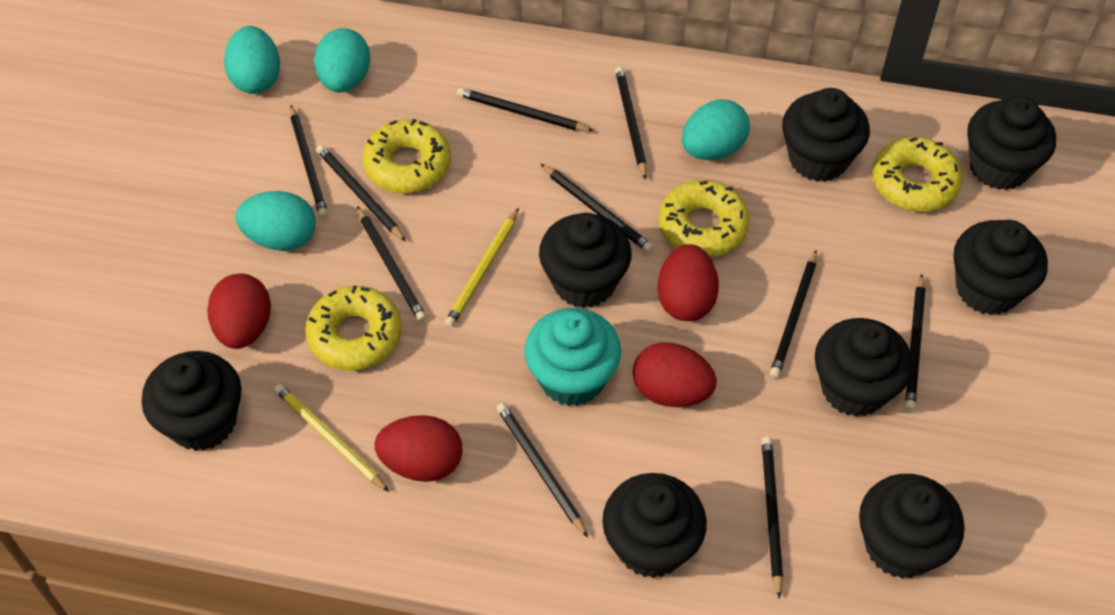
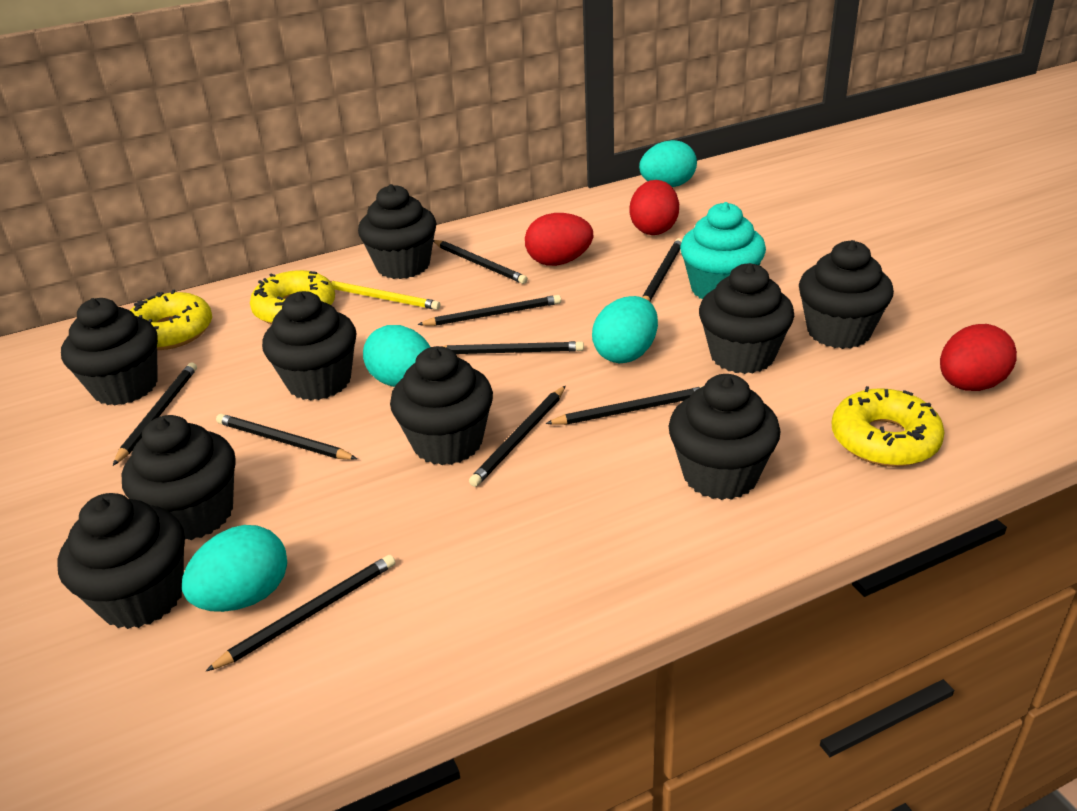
black cupcake: 8 -> 9
black pencil: 10 -> 9
red egg: 4 -> 3
yellow donut: 4 -> 3
yellow pencil: 2 -> 1

